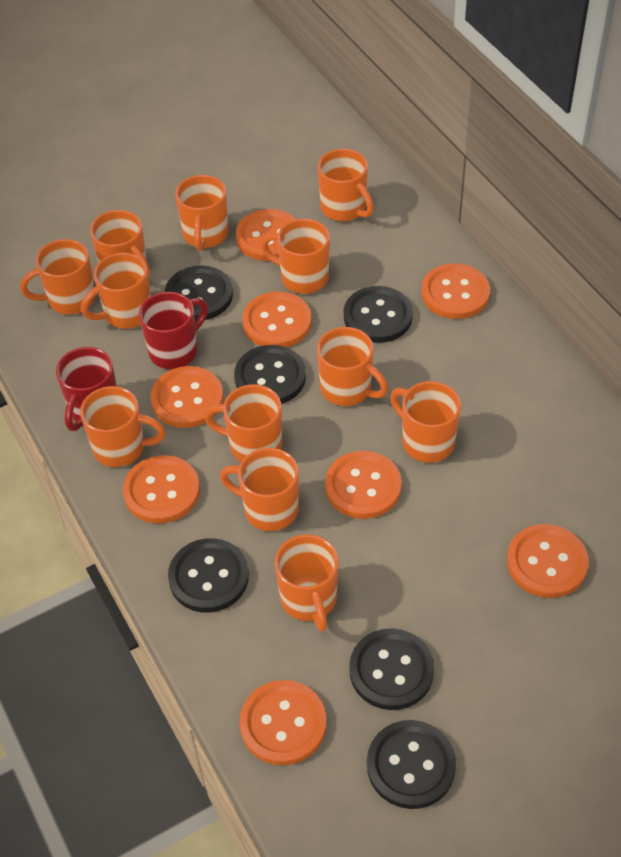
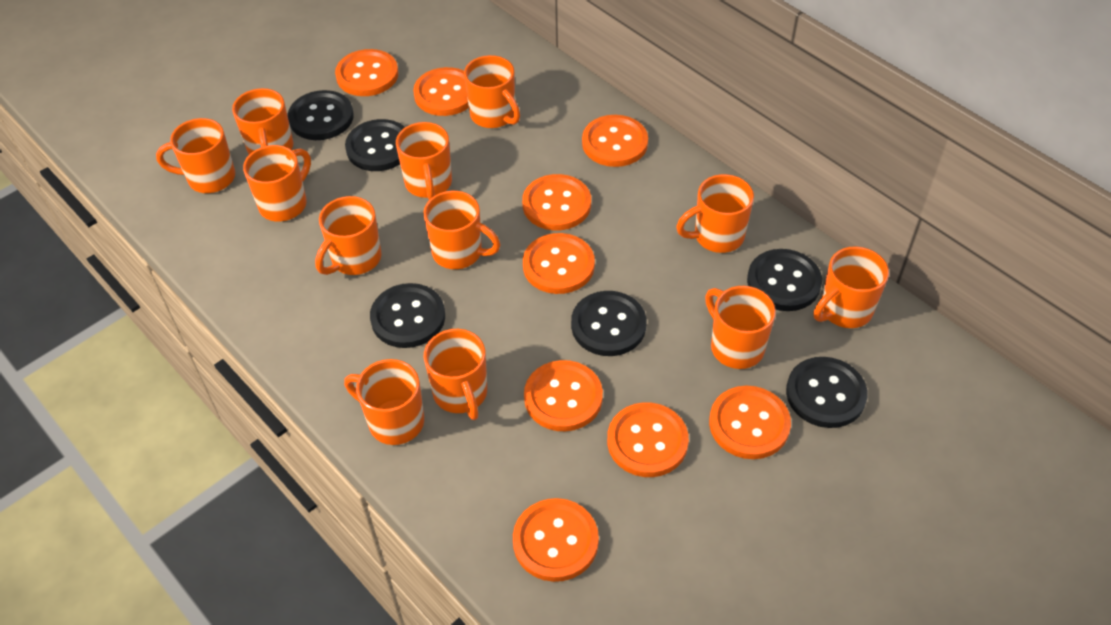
orange button: 8 -> 9
red mug: 2 -> 0

